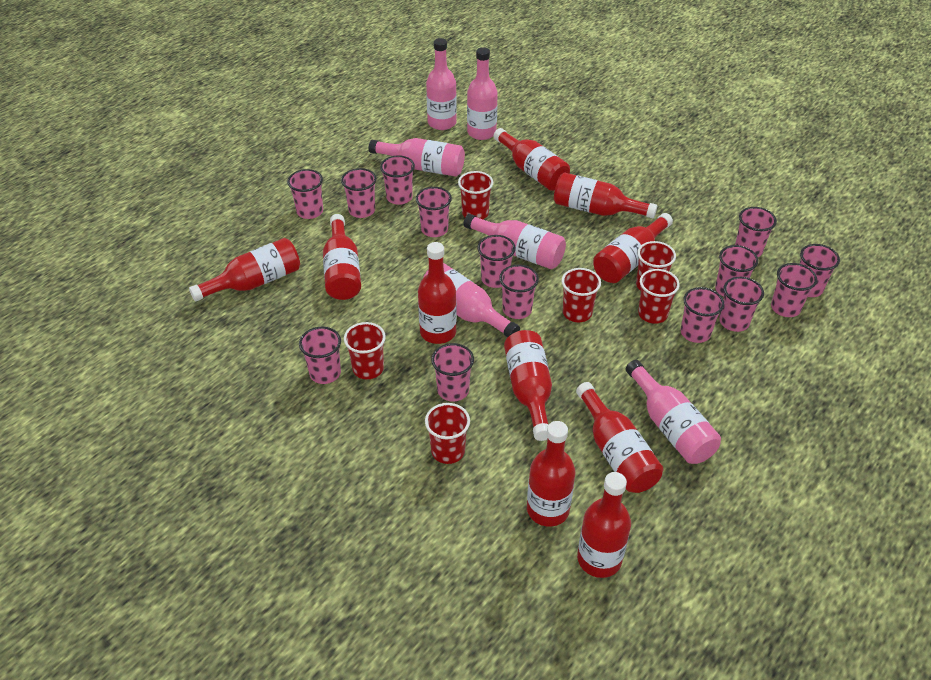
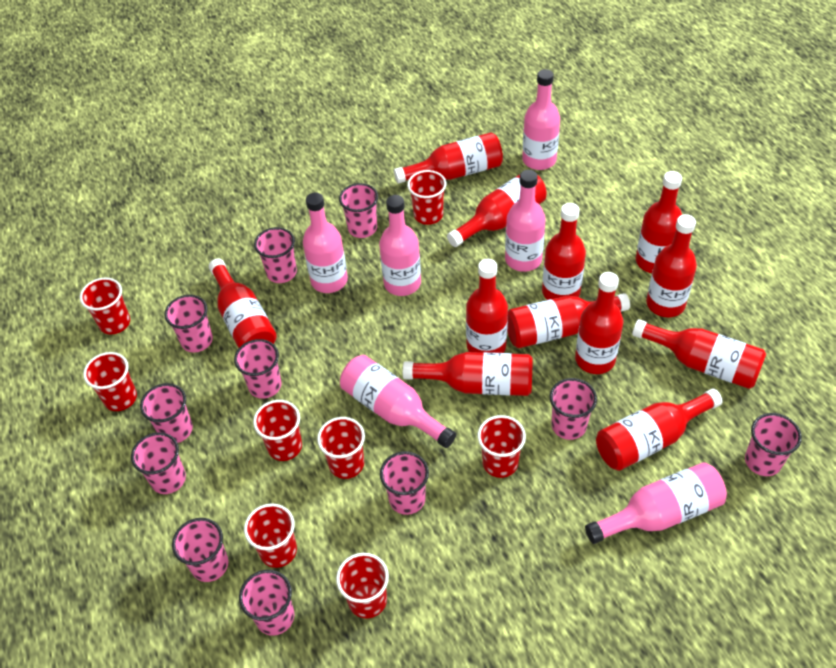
pink cup: 14 -> 11
red bottle: 10 -> 12
red cup: 6 -> 8

